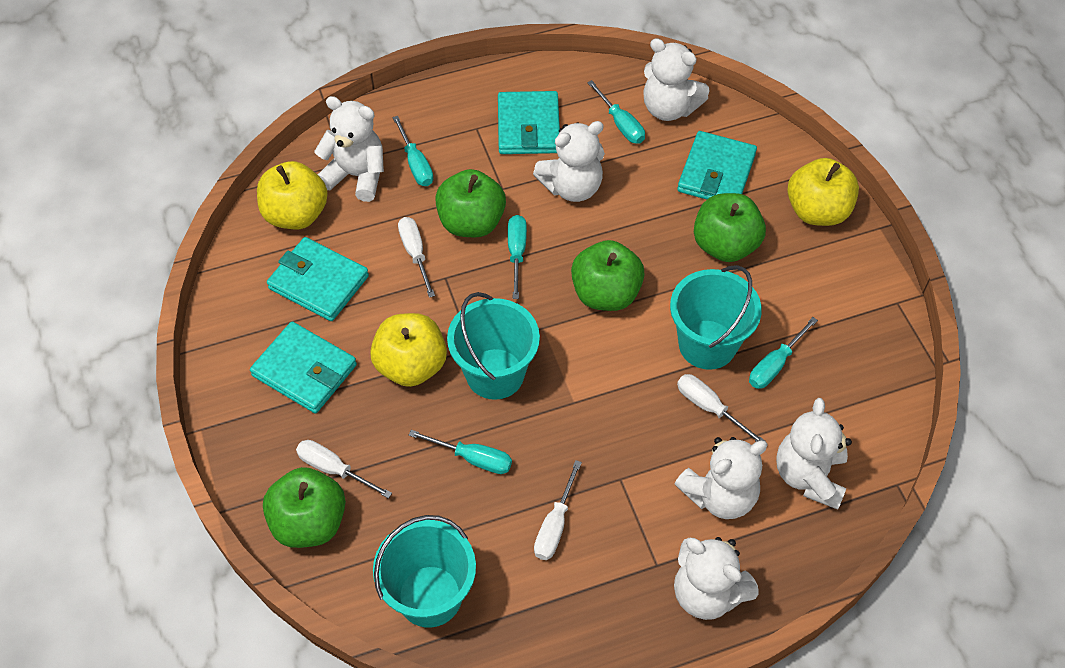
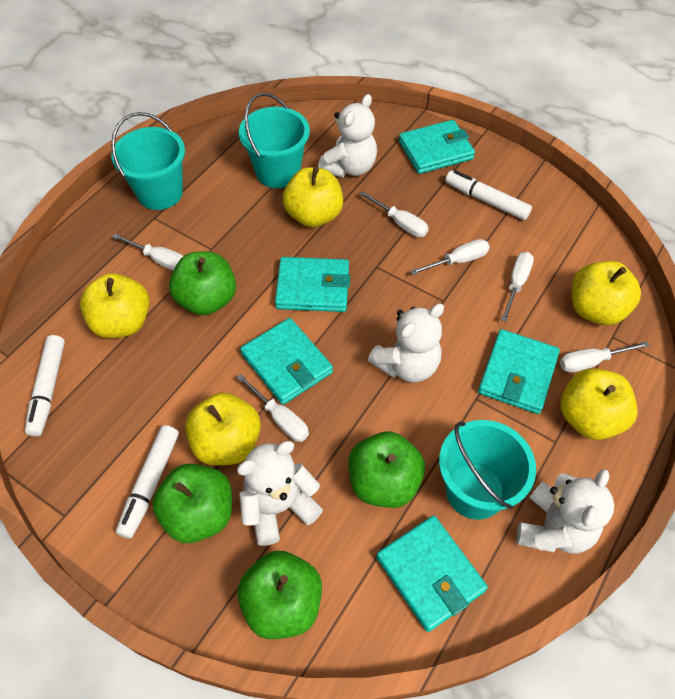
turquoise screwdriver: 5 -> 0
turquoise wallet: 4 -> 5
white marker: 0 -> 3
white screwdriver: 4 -> 6
white teddy bear: 6 -> 4
yellow apple: 3 -> 5

